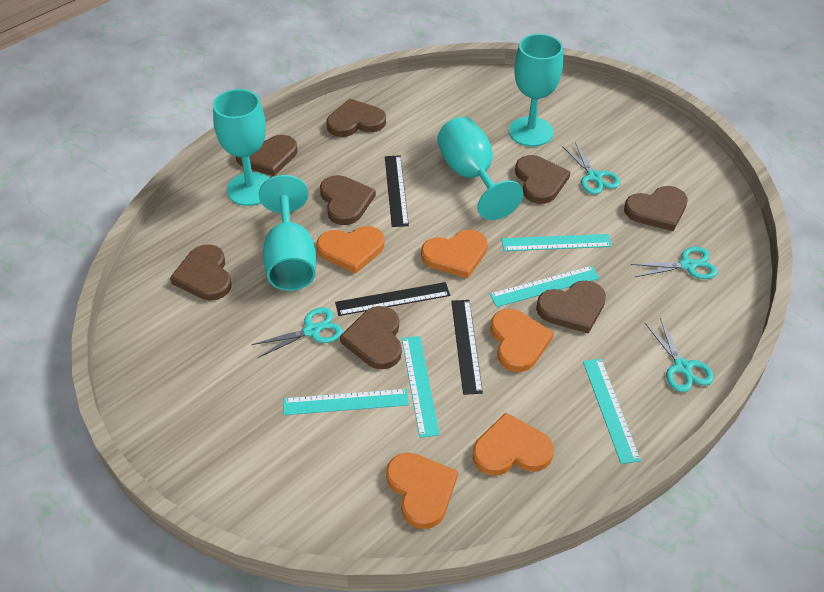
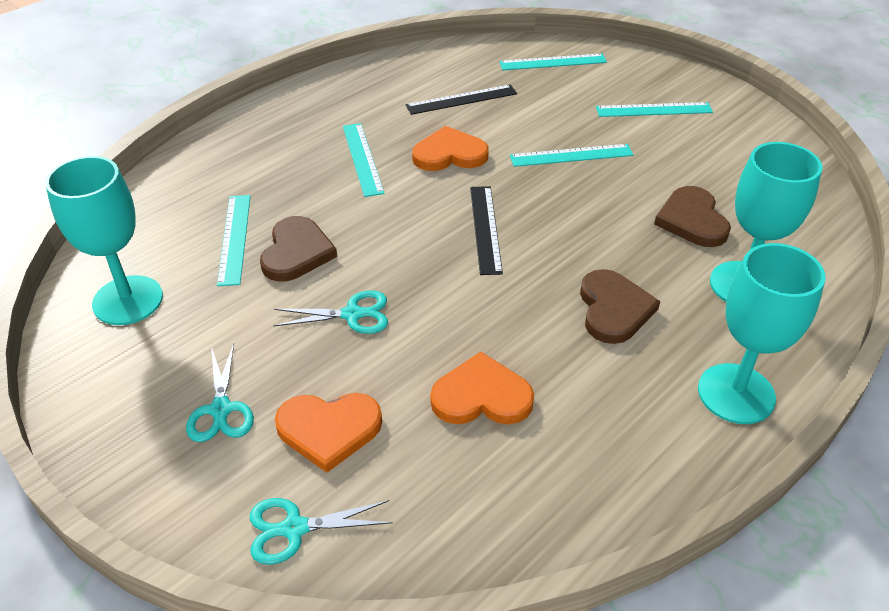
black ruler: 3 -> 2
brown heart: 8 -> 3
orange heart: 5 -> 3
turquoise goblet: 4 -> 3
turquoise scissors: 4 -> 3

